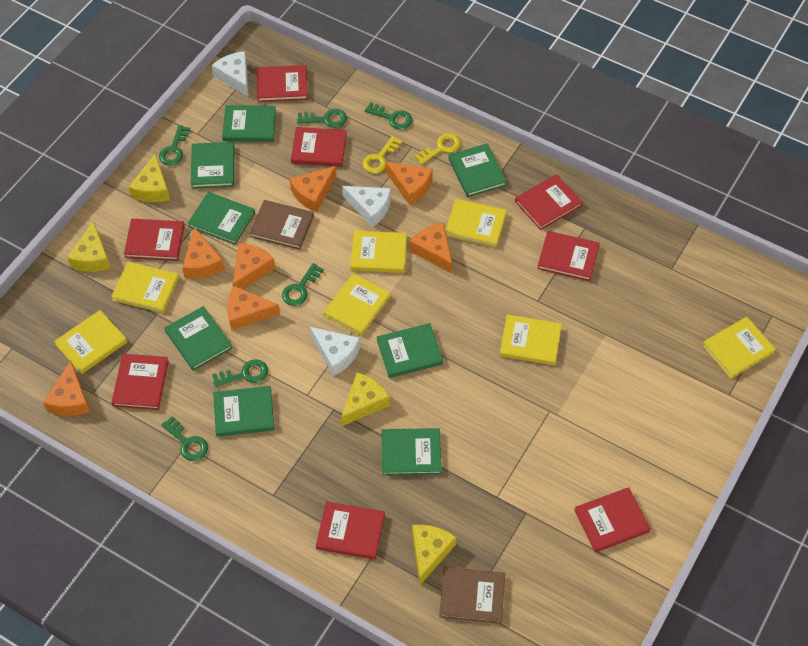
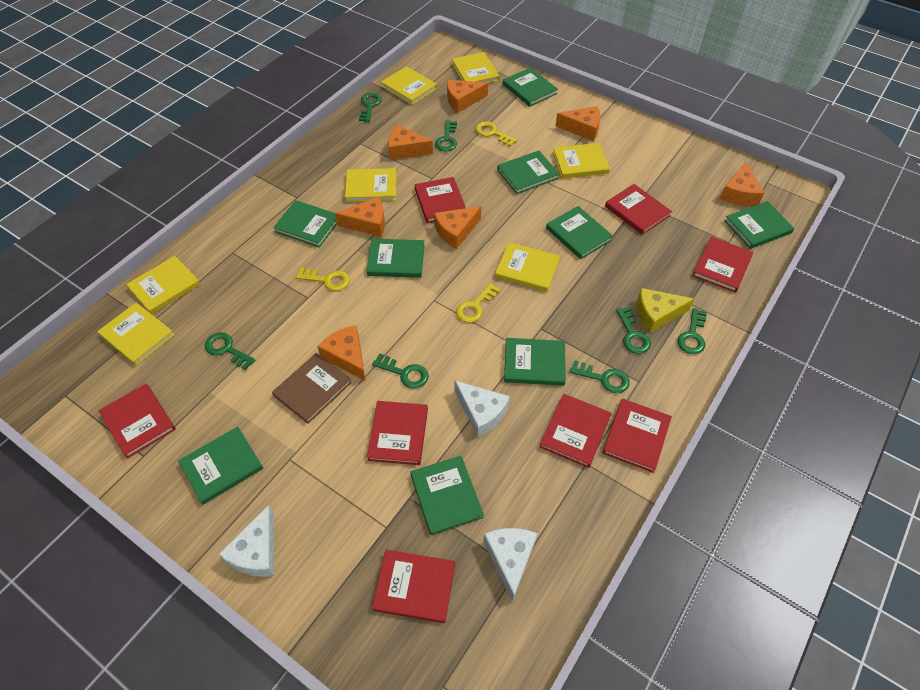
brown book: 2 -> 1
green book: 8 -> 9
green key: 6 -> 7
yellow cheese: 4 -> 1
yellow key: 2 -> 3

